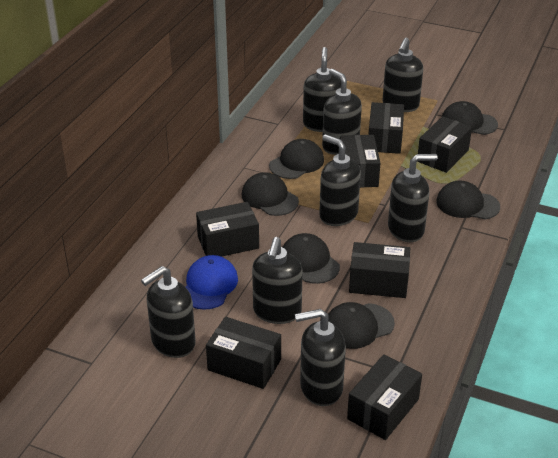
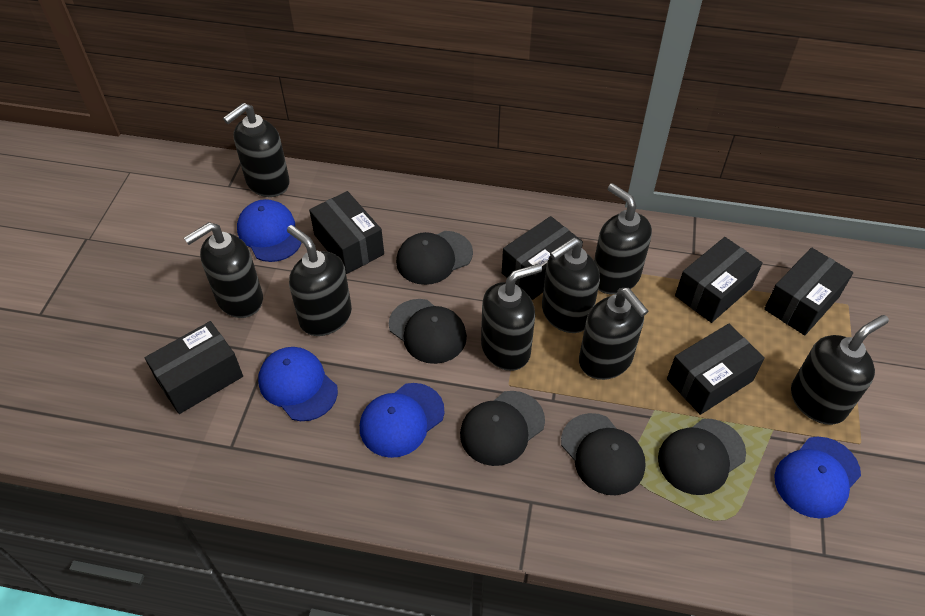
black box: 7 -> 6
black cap: 6 -> 5
blue cap: 1 -> 4

